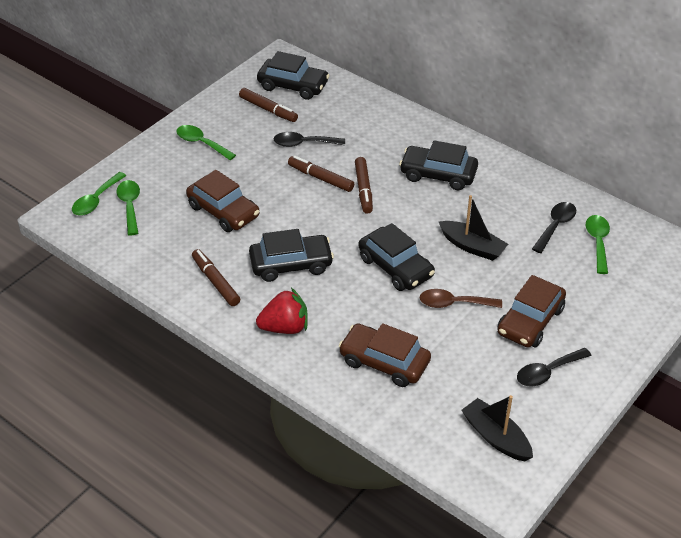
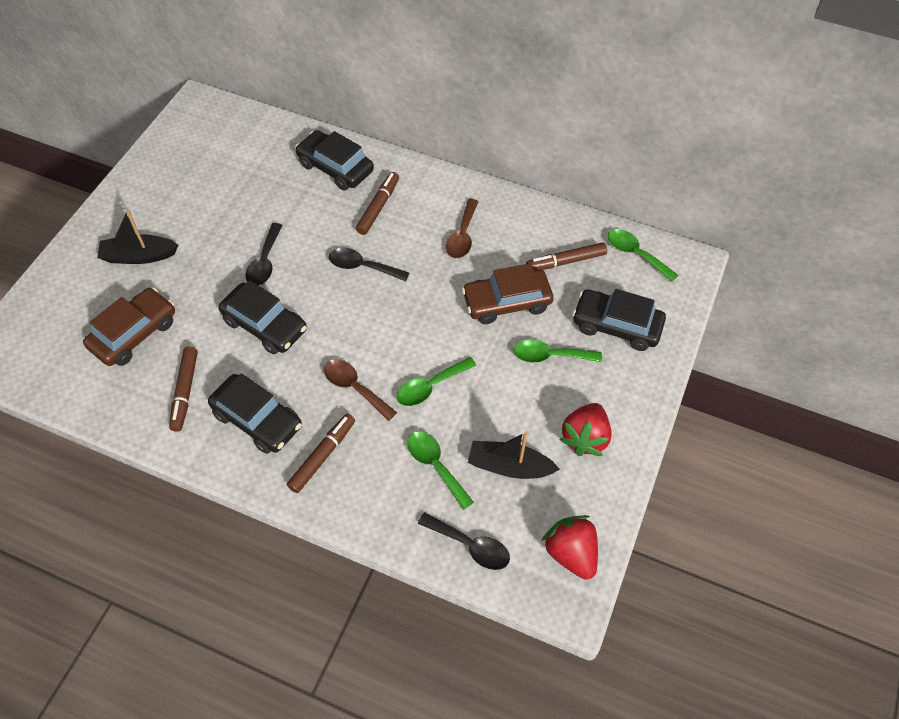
brown car: 3 -> 2
brown spoon: 1 -> 2
red strawberry: 1 -> 2

